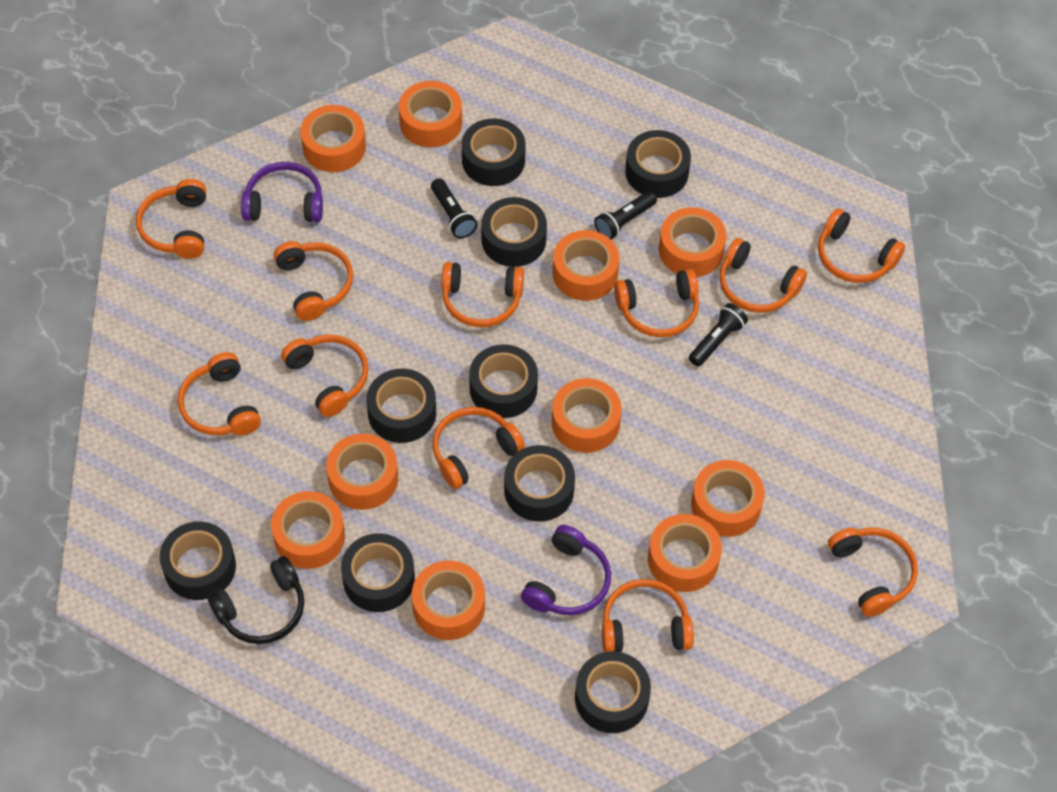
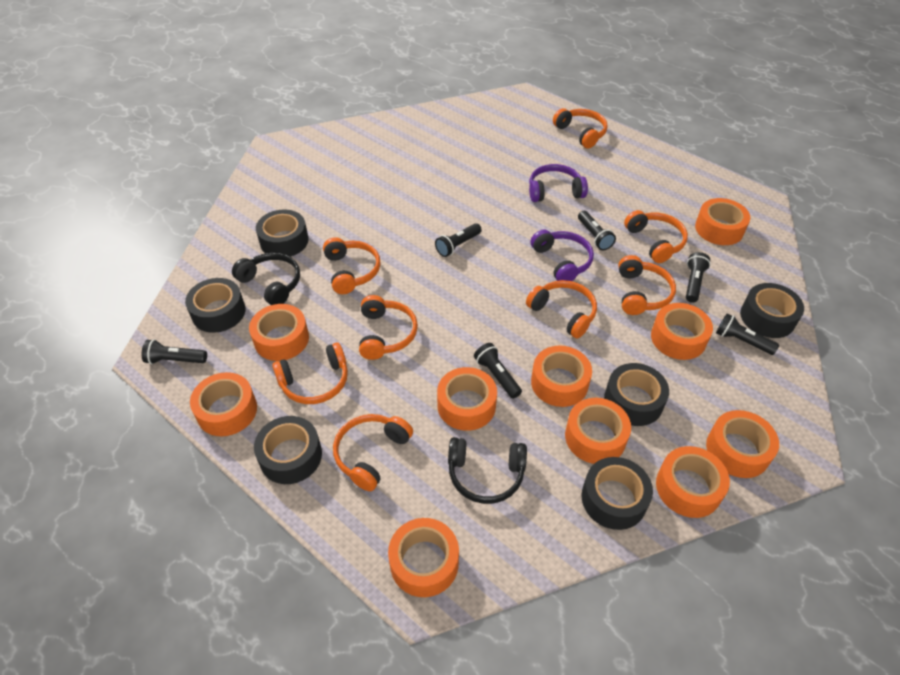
black flashlight: 3 -> 6
black headphones: 1 -> 2
black tape: 9 -> 6
orange headphones: 11 -> 8

